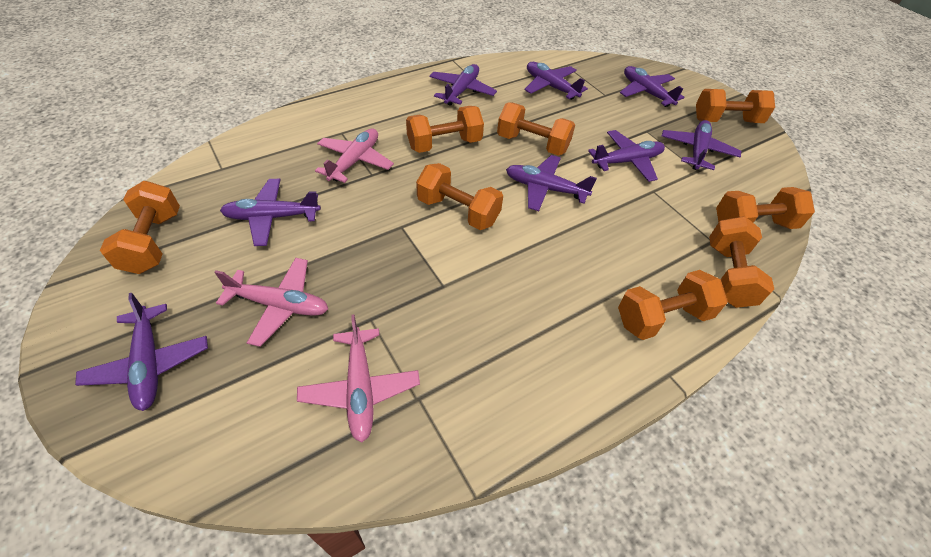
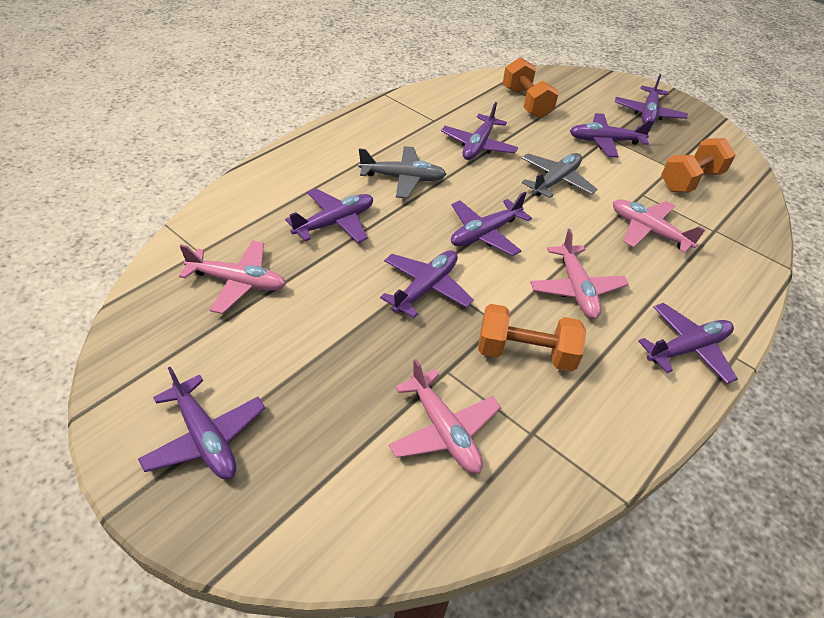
grey plane: 0 -> 2
orange dumbbell: 8 -> 3
pink plane: 3 -> 4

